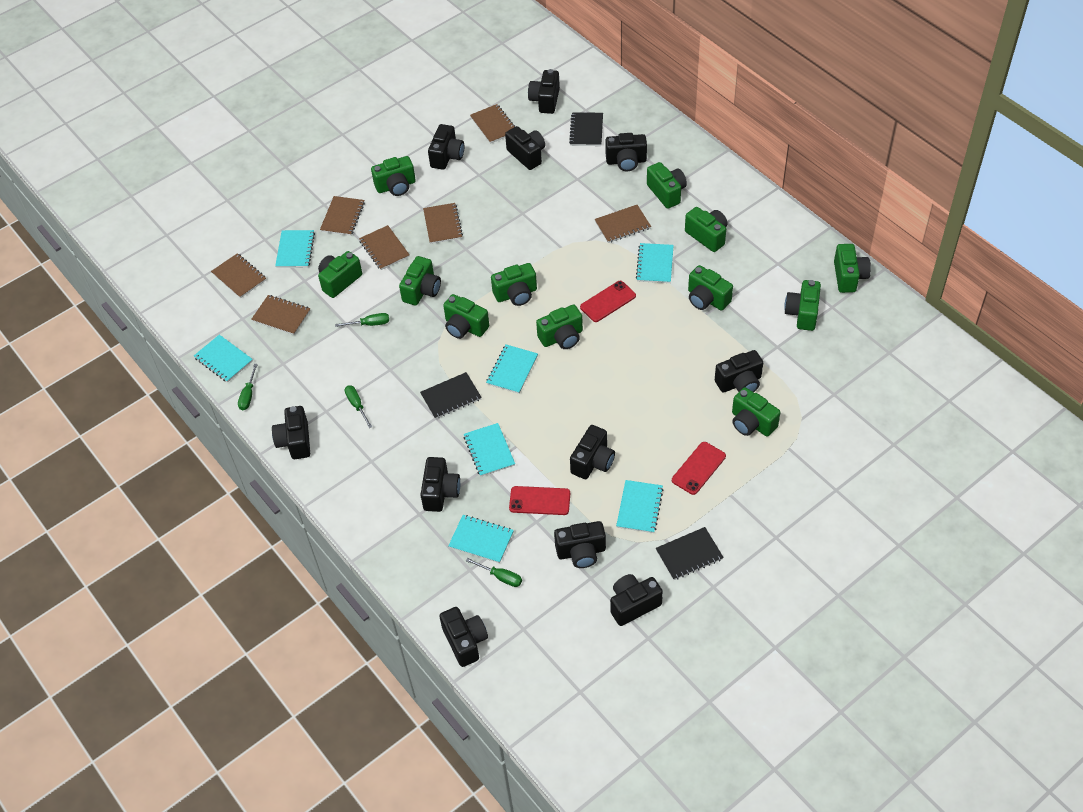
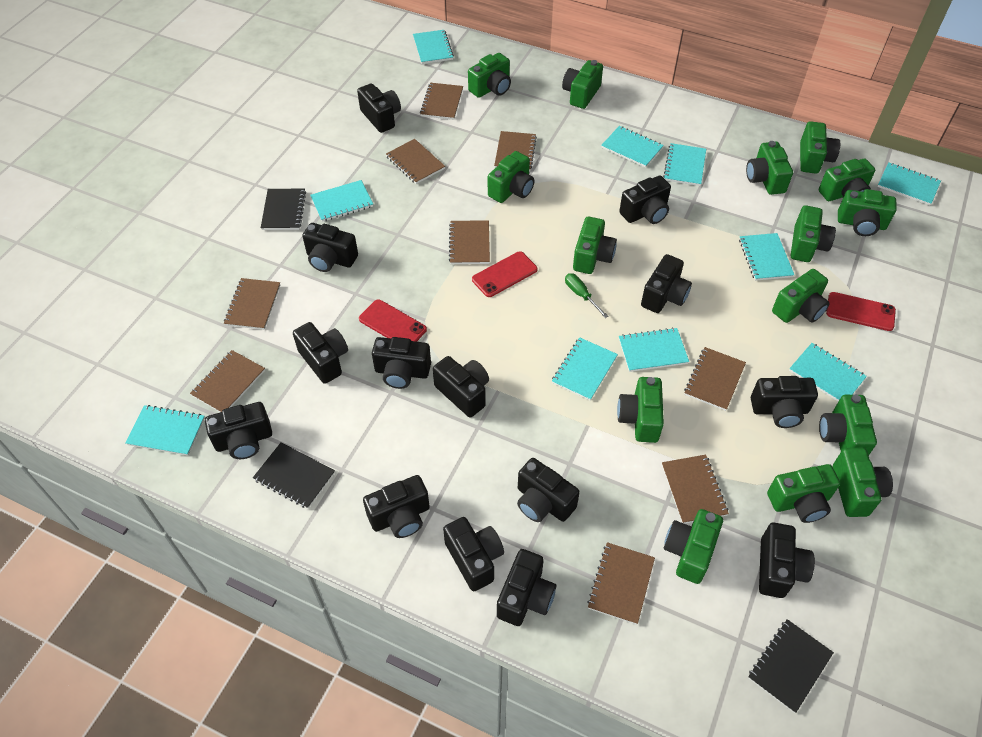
black camera: 11 -> 14
brown notebook: 7 -> 9
green camera: 12 -> 15
green screwdriver: 4 -> 1
turquoise notebook: 7 -> 10

